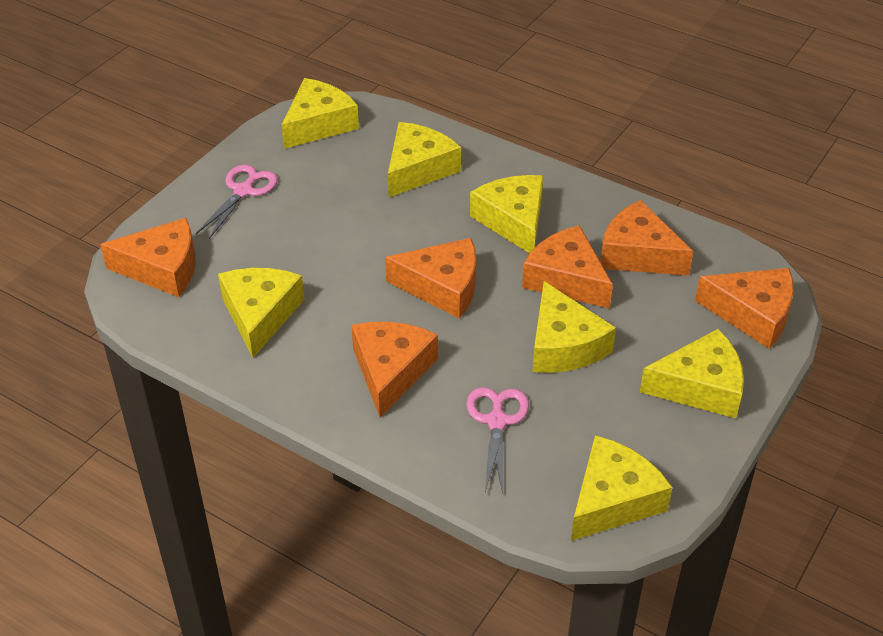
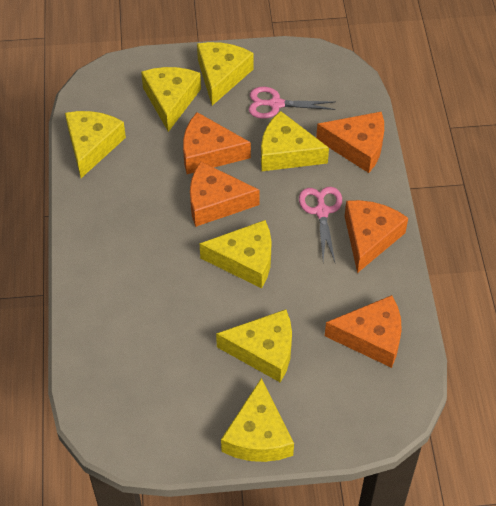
orange cheese: 6 -> 5

